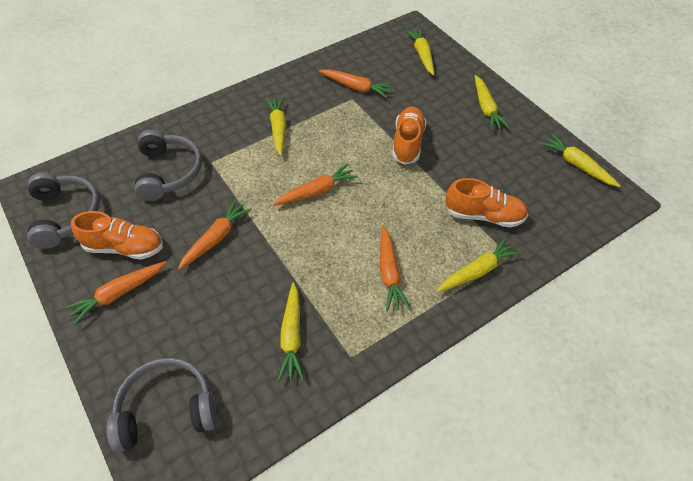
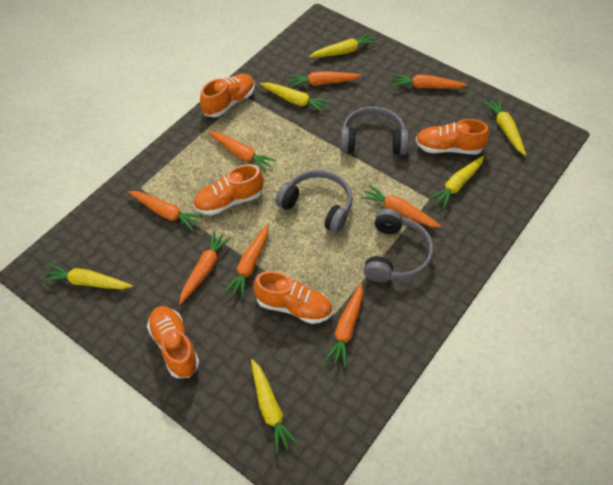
orange carrot: 5 -> 8
orange shoe: 3 -> 5

